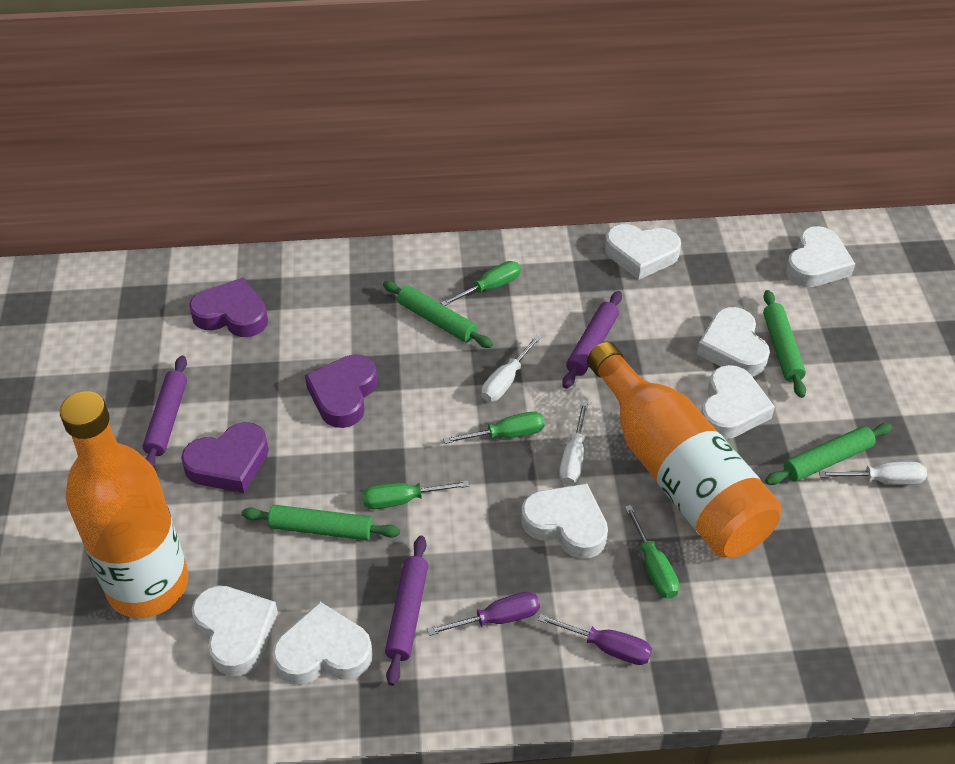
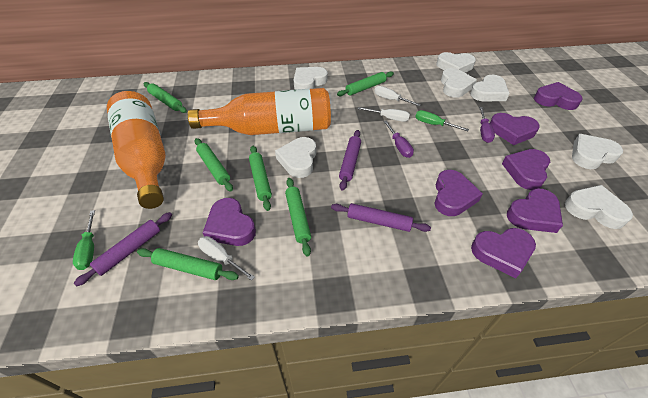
green rolling pin: 4 -> 6
green screwdriver: 4 -> 2
purple heart: 3 -> 7

